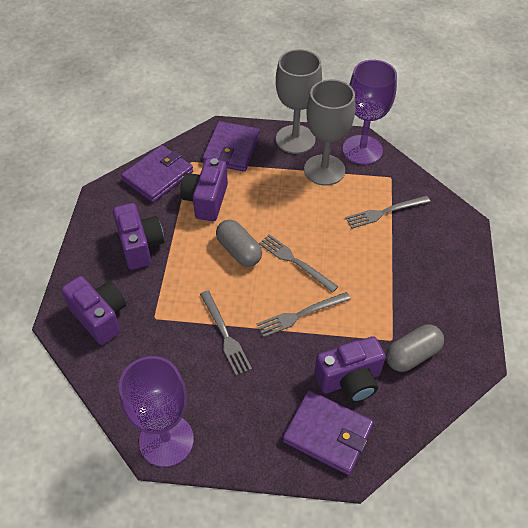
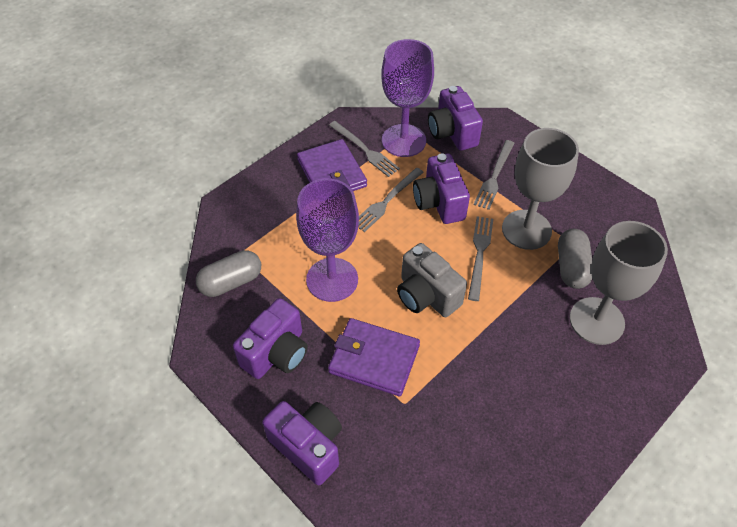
grey camera: 0 -> 1
purple wallet: 3 -> 2

